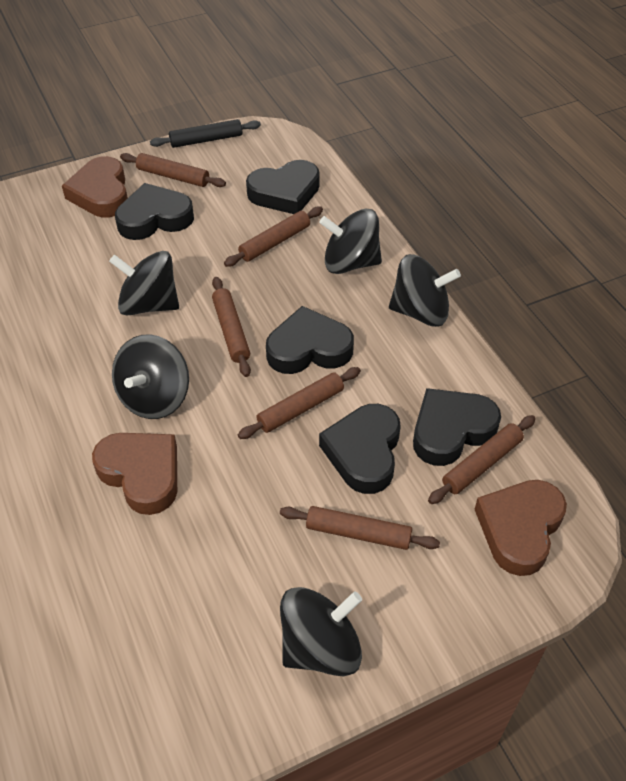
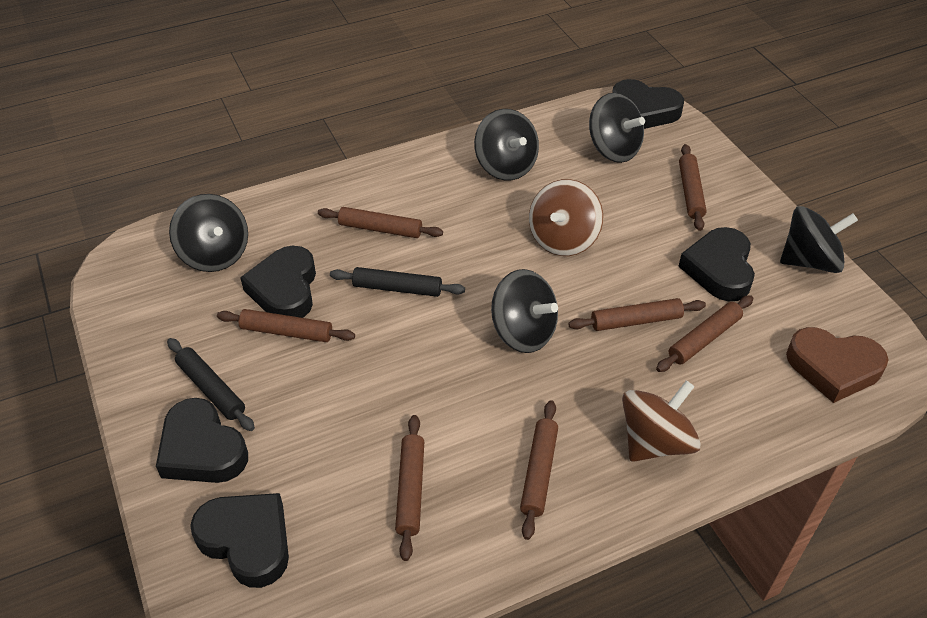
black rolling pin: 1 -> 2
brown heart: 3 -> 1
brown rolling pin: 6 -> 7
brown spinning top: 0 -> 2

